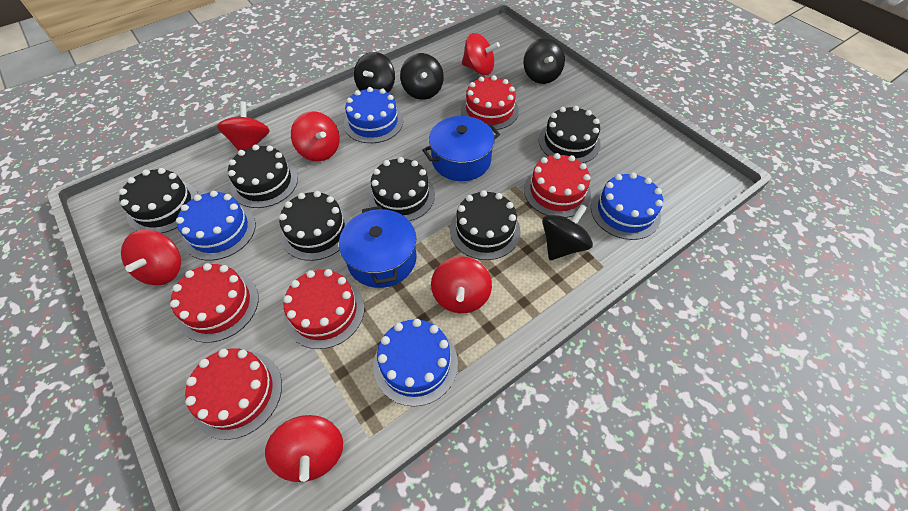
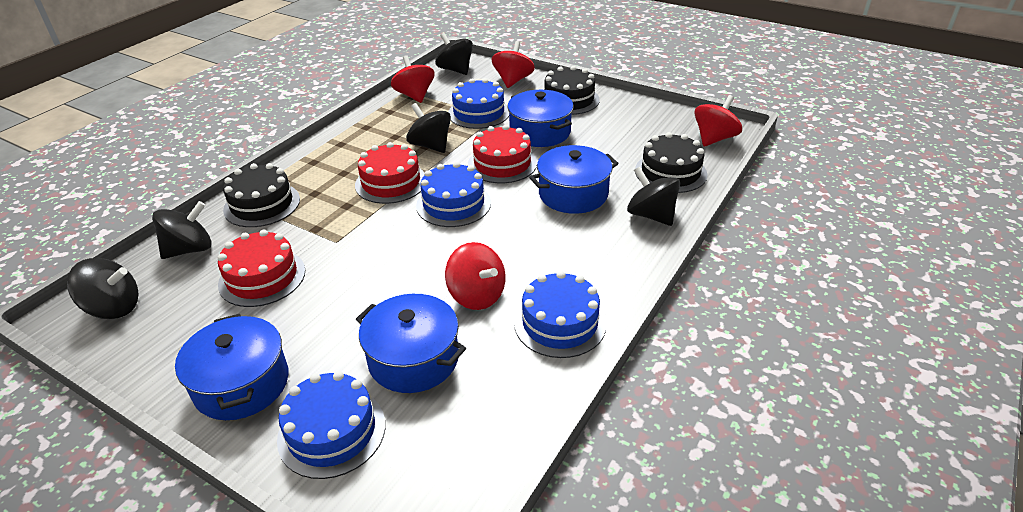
black cake: 6 -> 3
black spinning top: 4 -> 5
blue pot: 2 -> 4
red cake: 5 -> 3
red spinning top: 6 -> 4

